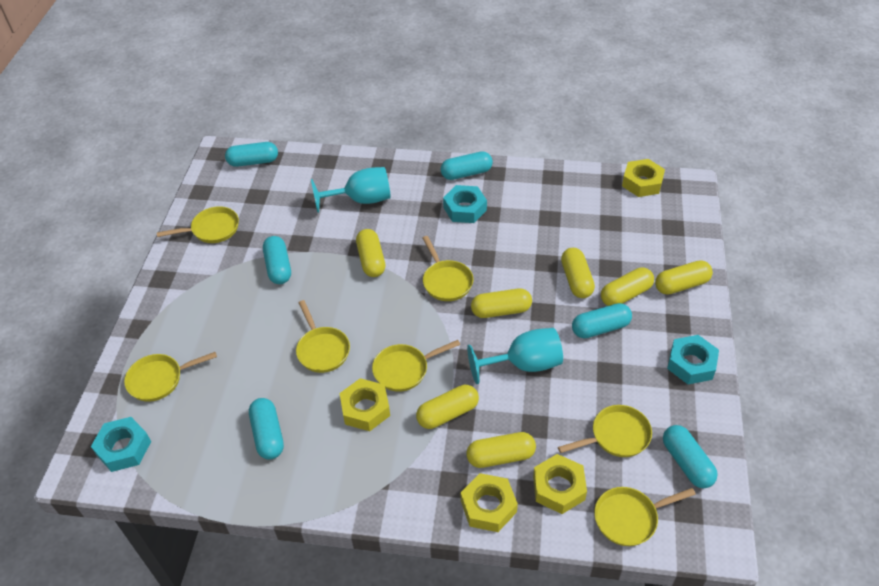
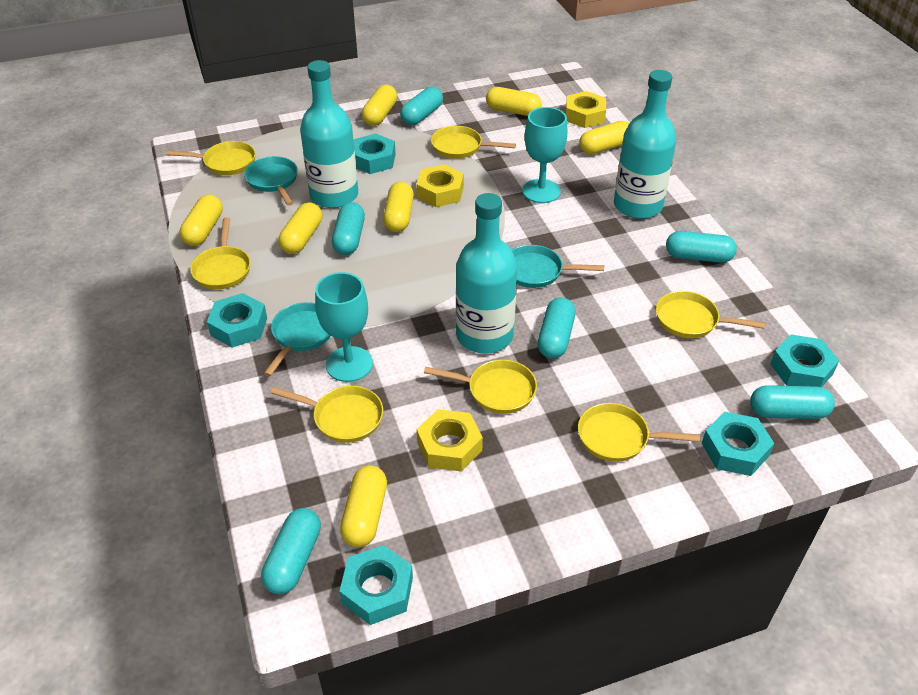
turquoise bottle: 0 -> 3
turquoise nut: 3 -> 5
turquoise pan: 0 -> 3
yellow nut: 4 -> 3

